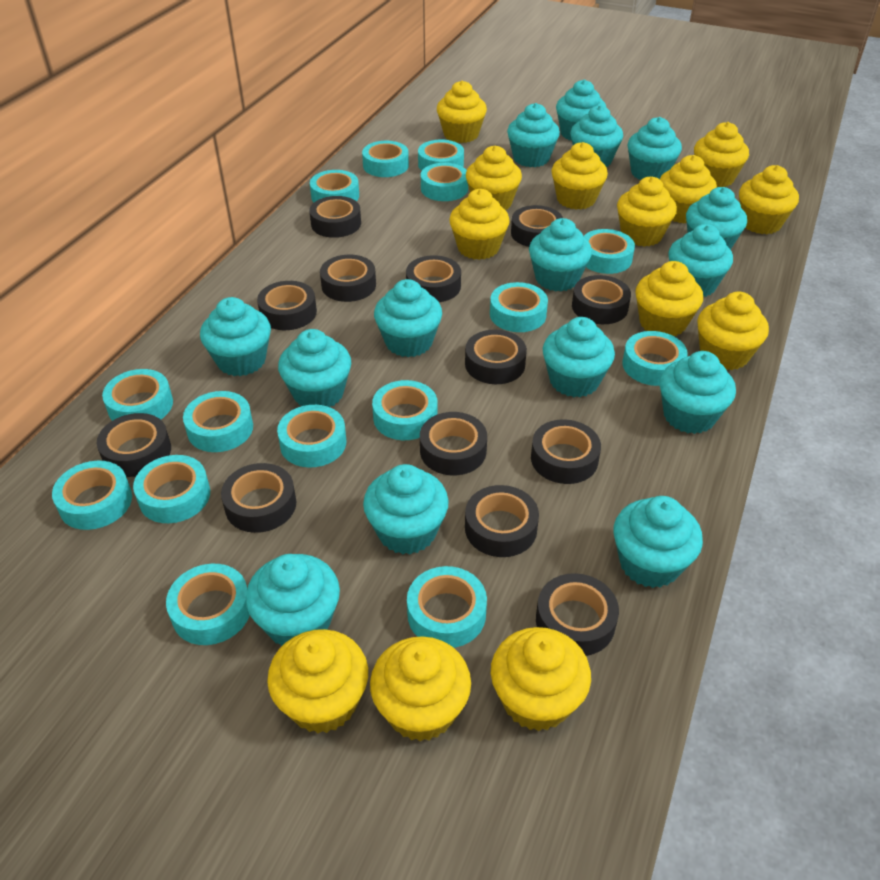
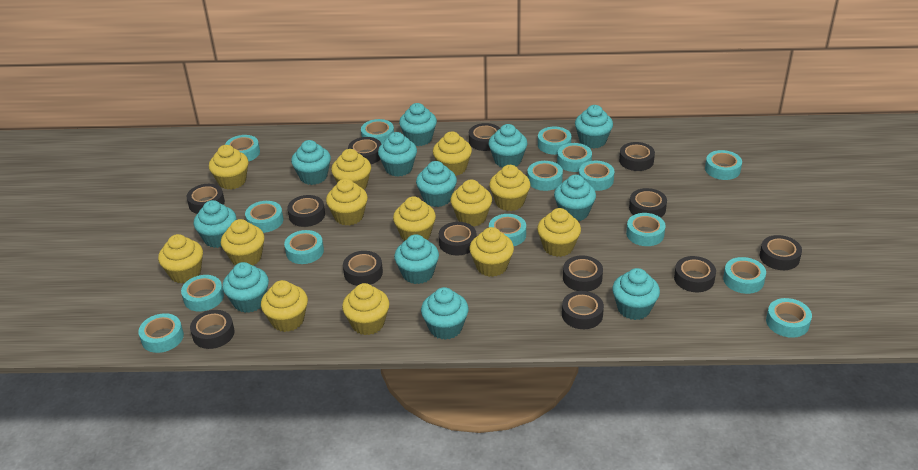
turquoise cupcake: 15 -> 12

